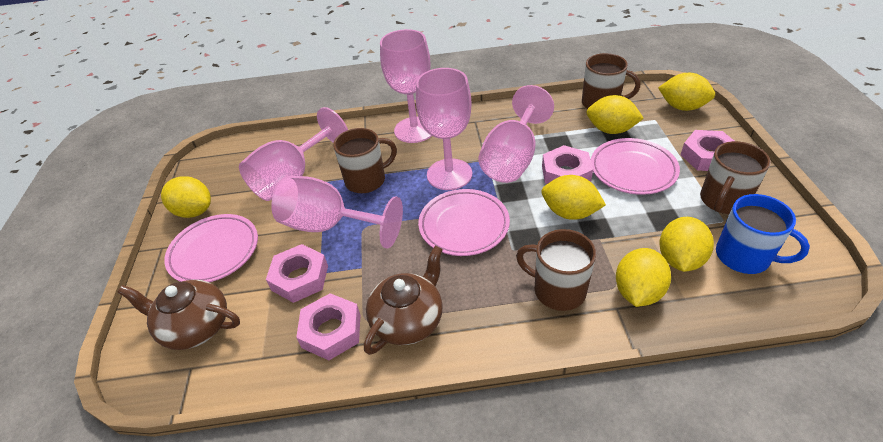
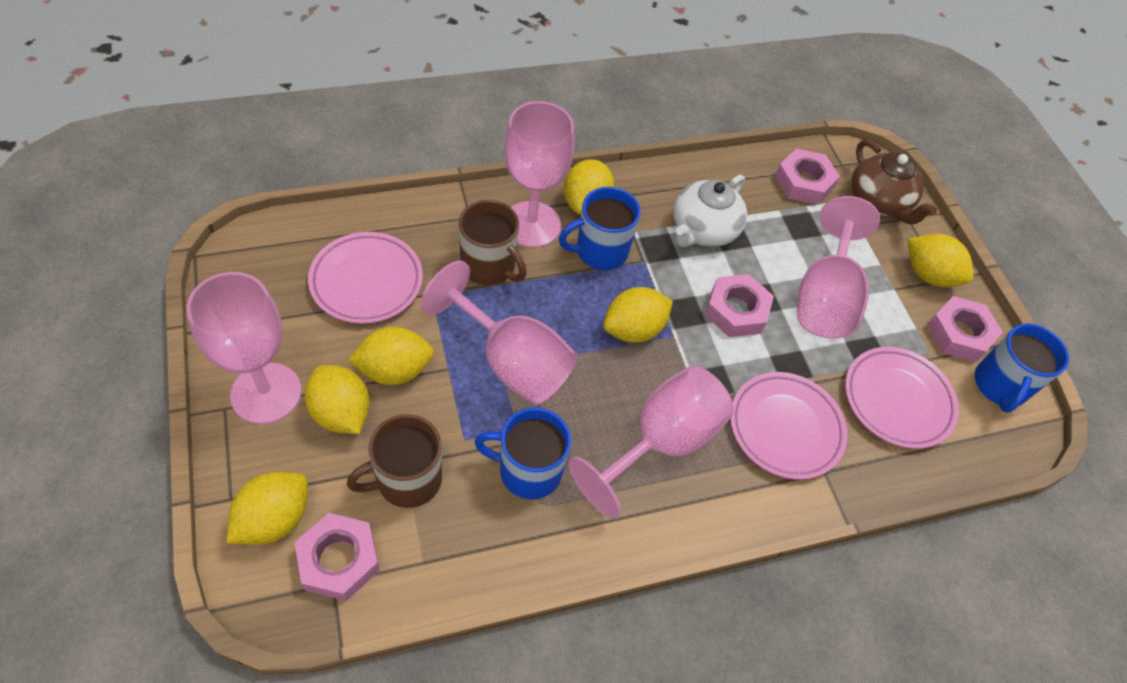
blue mug: 1 -> 3
brown mug: 4 -> 2
brown teapot: 2 -> 1
white teapot: 0 -> 1

